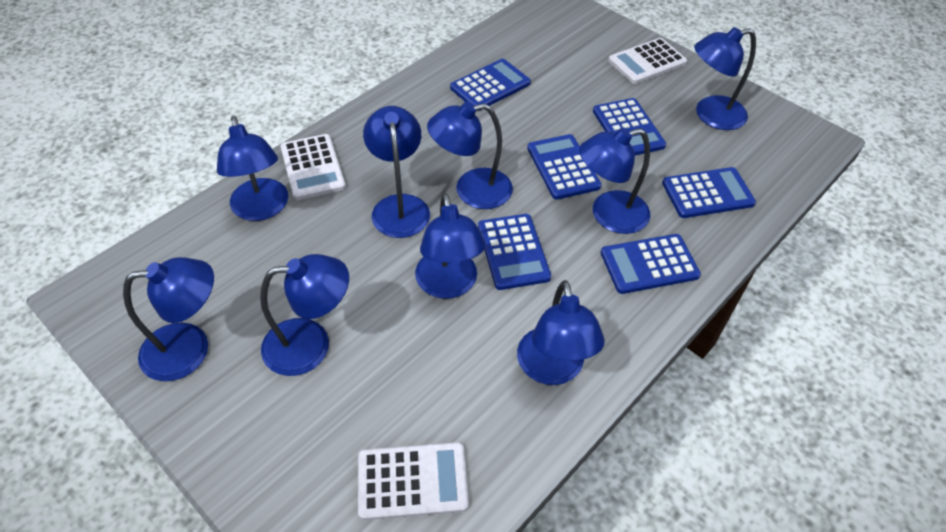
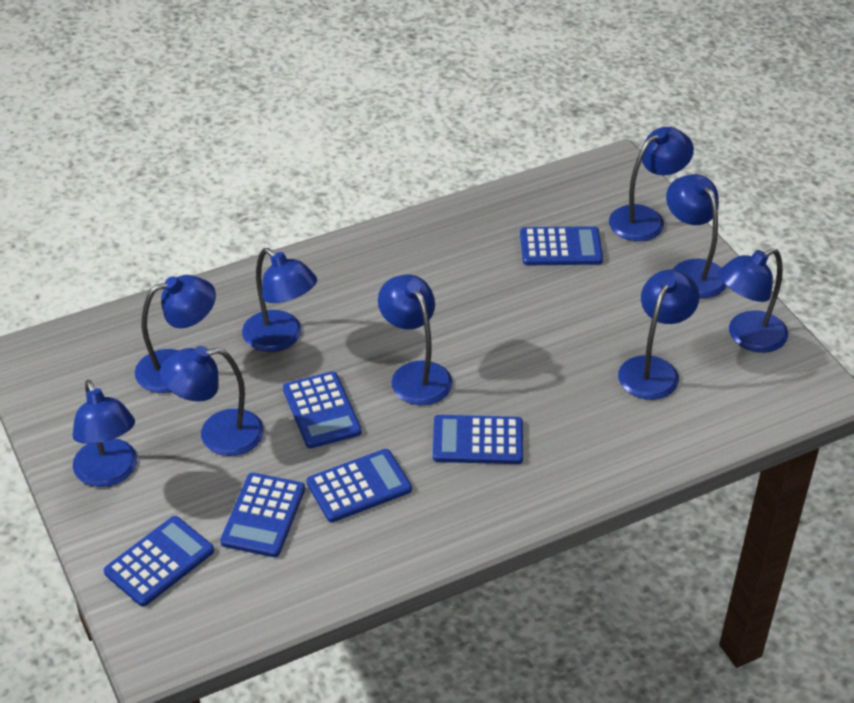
white calculator: 3 -> 0

